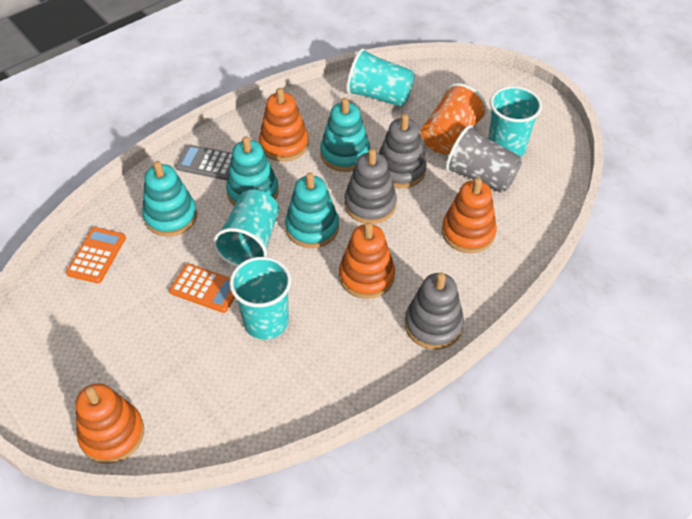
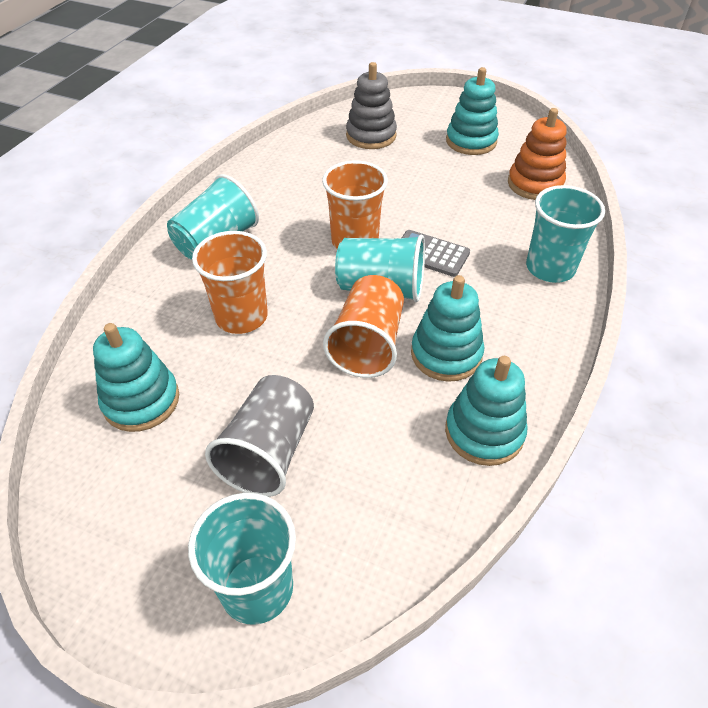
grey stacking toy: 3 -> 1
orange calculator: 2 -> 0
orange cup: 1 -> 3
orange stacking toy: 4 -> 1

